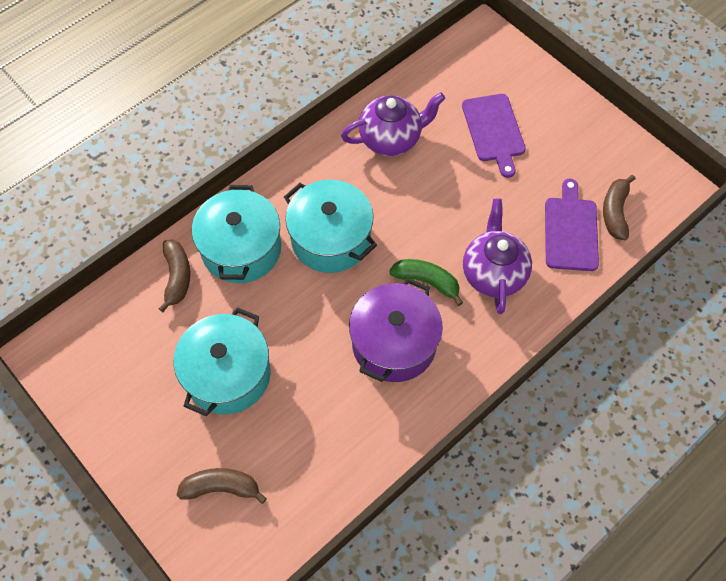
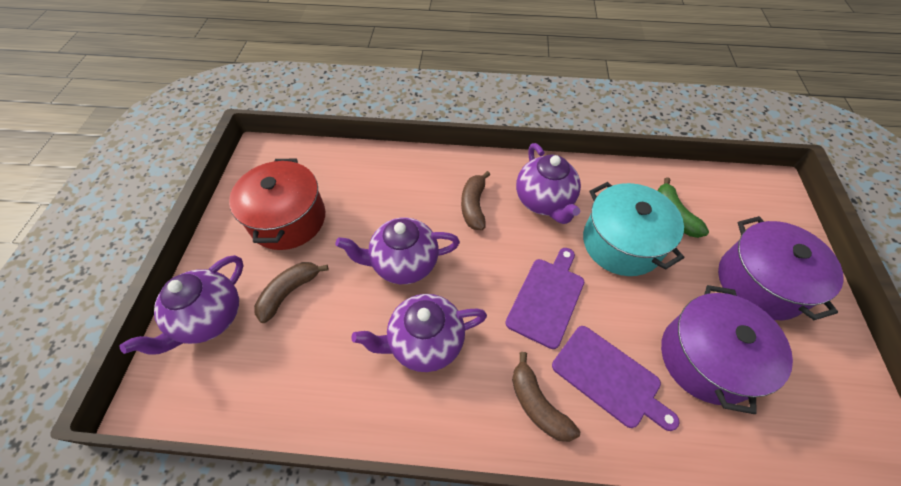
purple pot: 1 -> 2
purple teapot: 2 -> 4
red pot: 0 -> 1
turquoise pot: 3 -> 1

